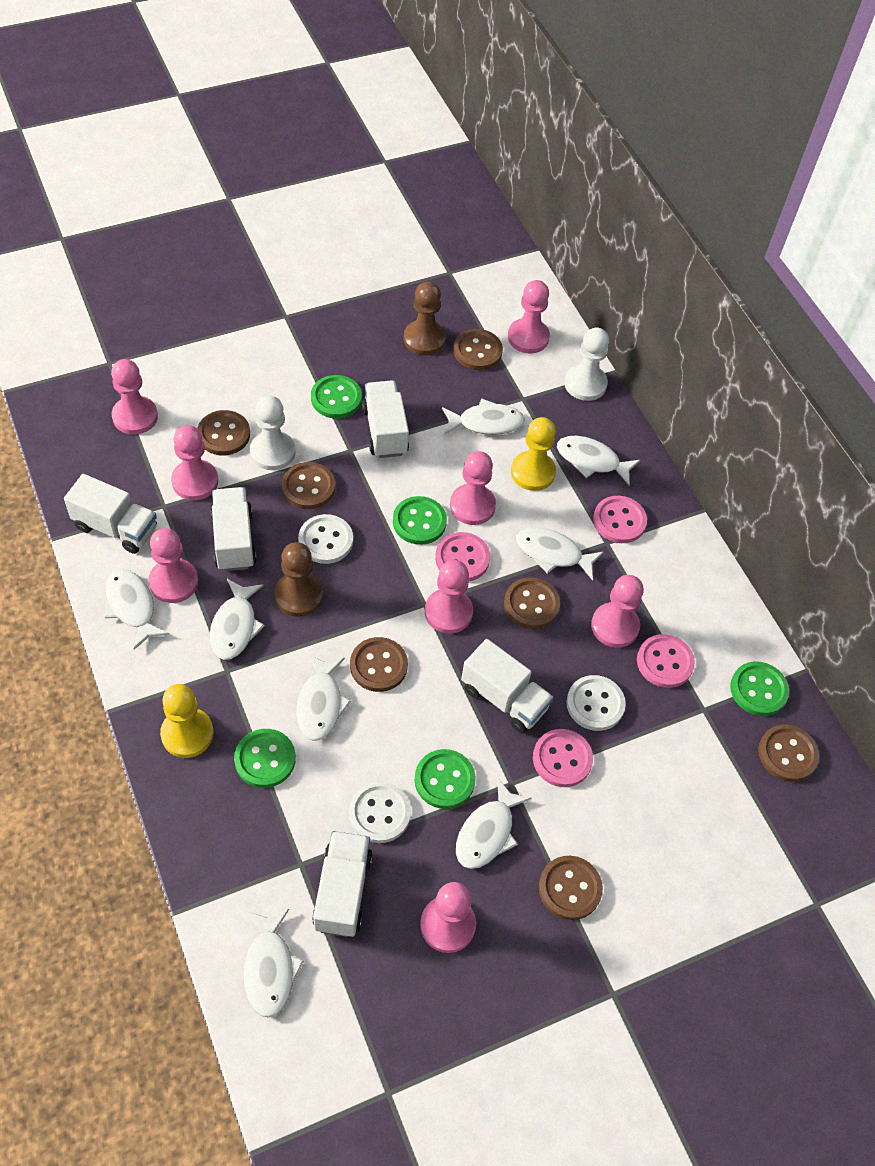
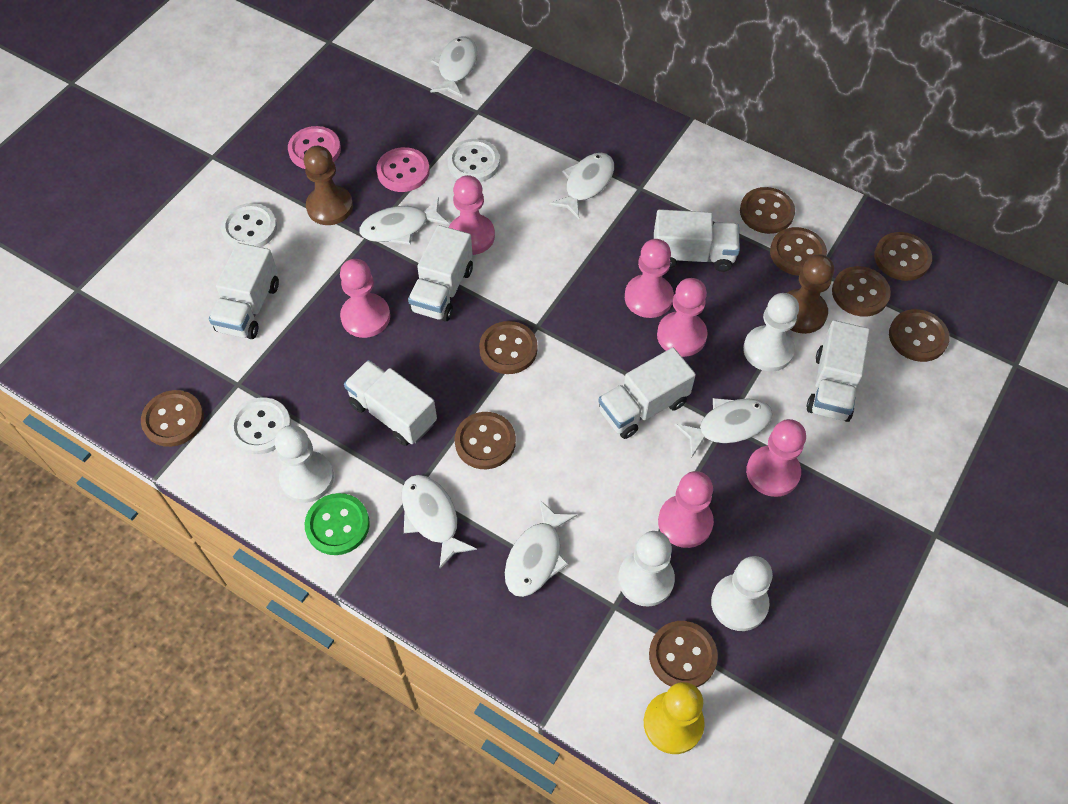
brown button: 7 -> 9
green button: 5 -> 1
pink button: 4 -> 2
pink pawn: 8 -> 6
white fish: 8 -> 6
white pawn: 2 -> 4
white truck: 5 -> 6
yellow pawn: 2 -> 1

